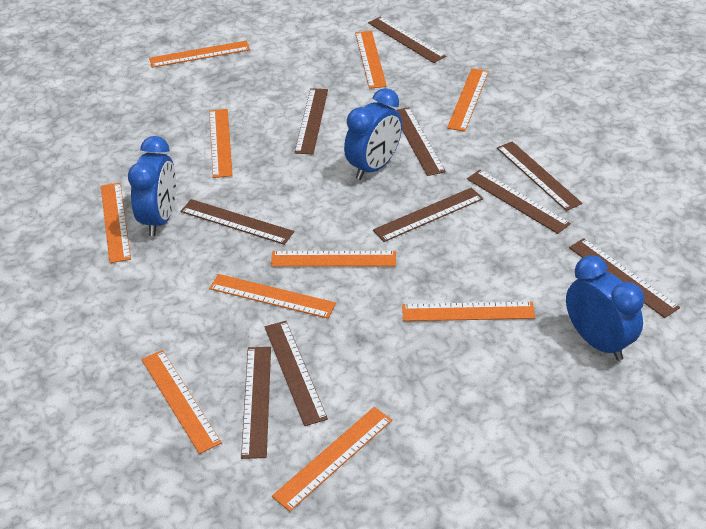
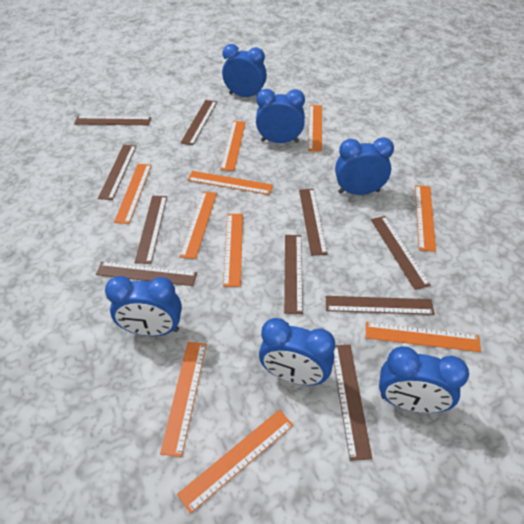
blue clock: 3 -> 6

